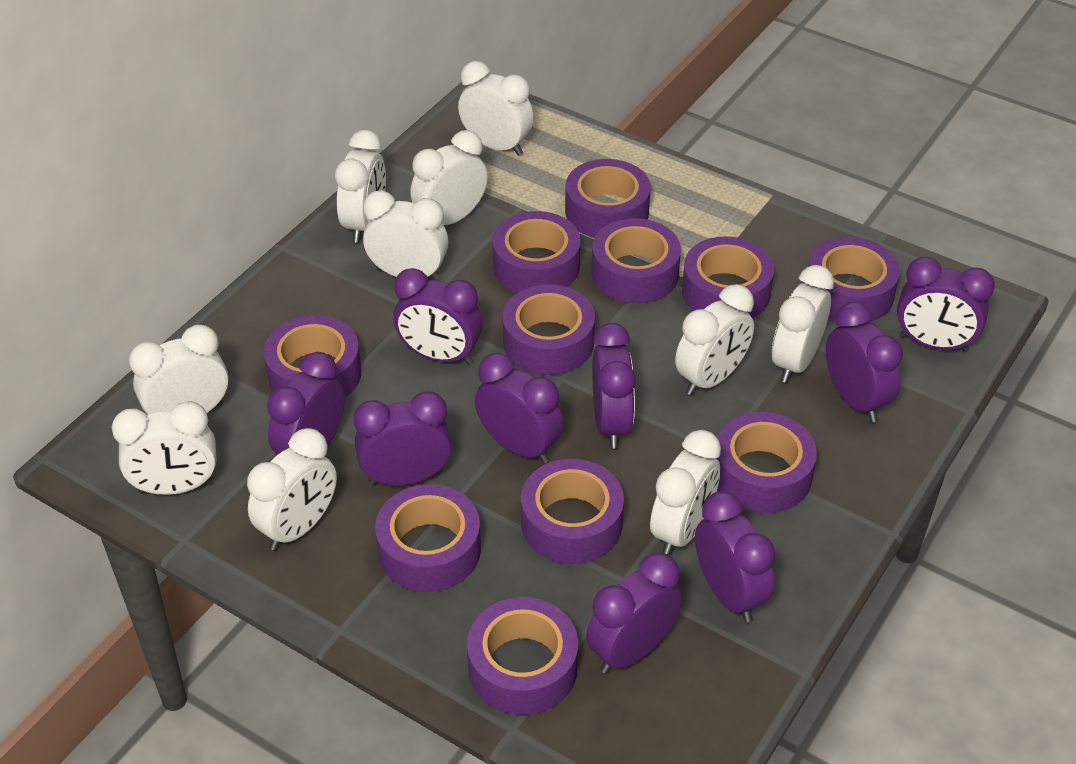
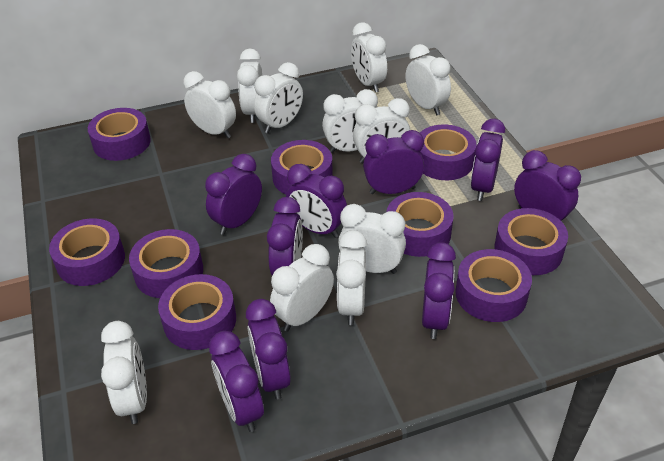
purple tape: 11 -> 9
white clock: 10 -> 11

